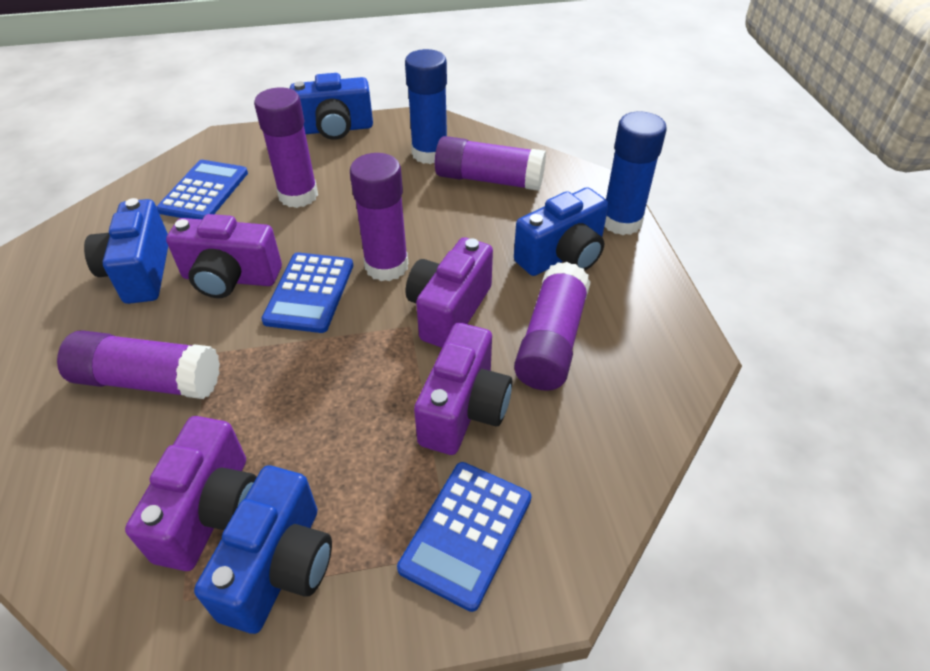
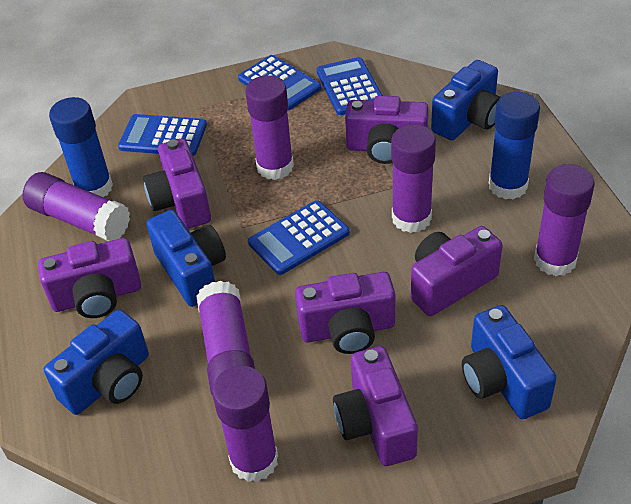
blue calculator: 3 -> 4
purple camera: 4 -> 6
purple glue stick: 5 -> 6

